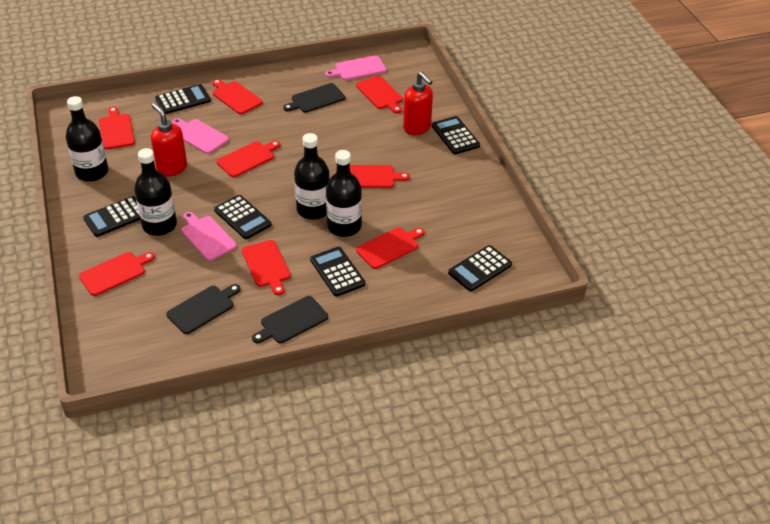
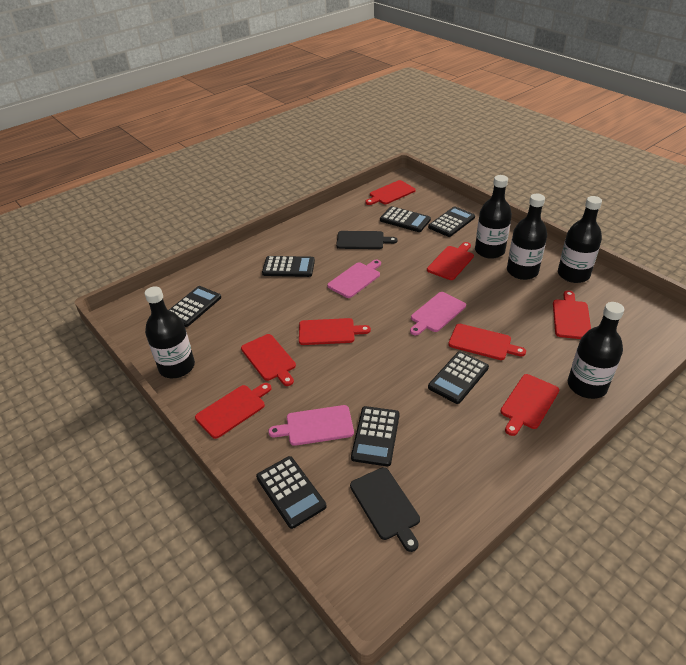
black bottle: 4 -> 5
black calculator: 6 -> 7
black cutting board: 3 -> 2
red soap dispenser: 2 -> 0

